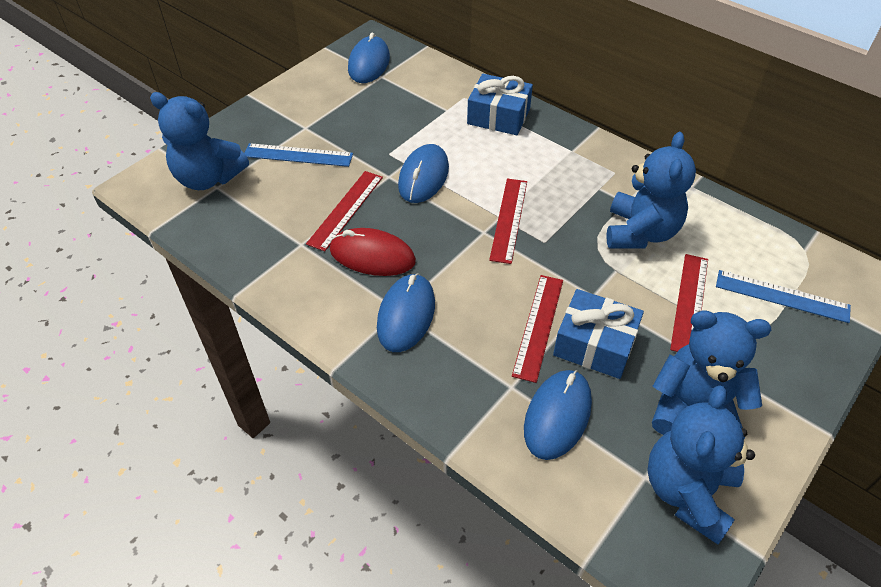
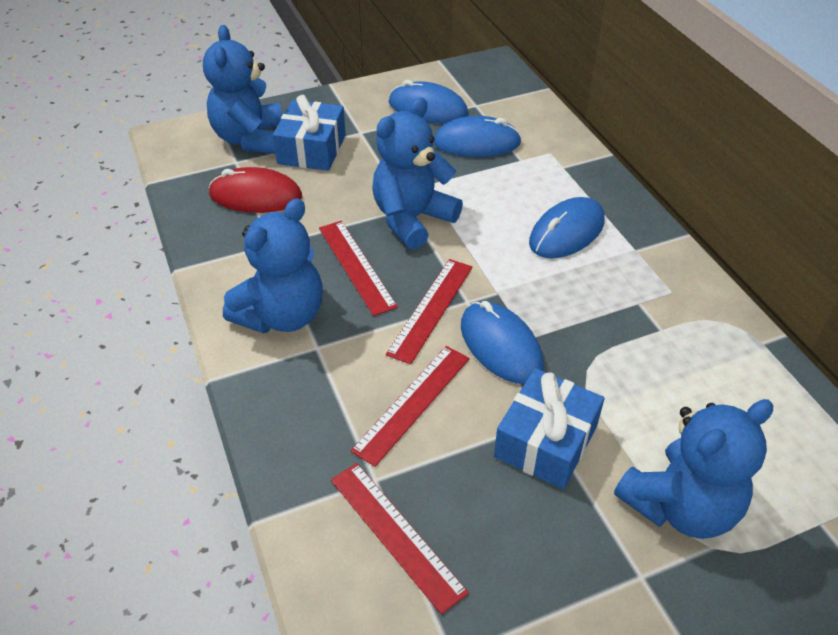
blue ruler: 2 -> 0

